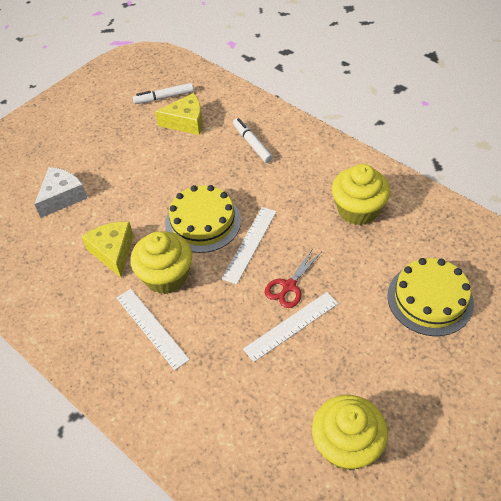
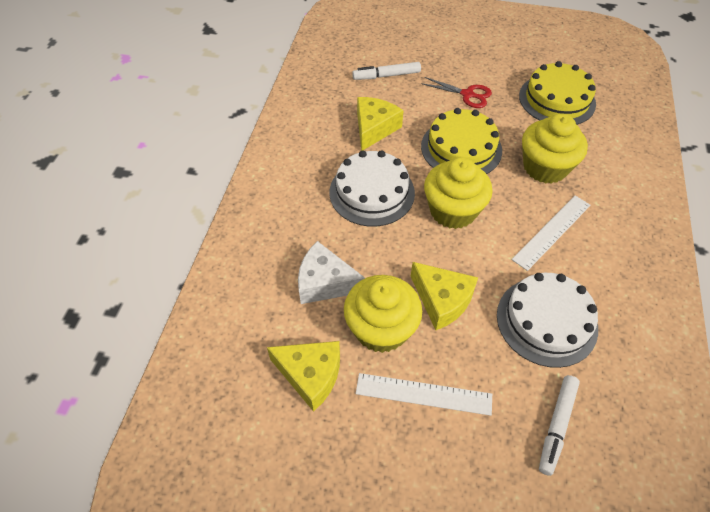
white cake: 0 -> 2
white ruler: 3 -> 2
yellow cheese: 2 -> 3

